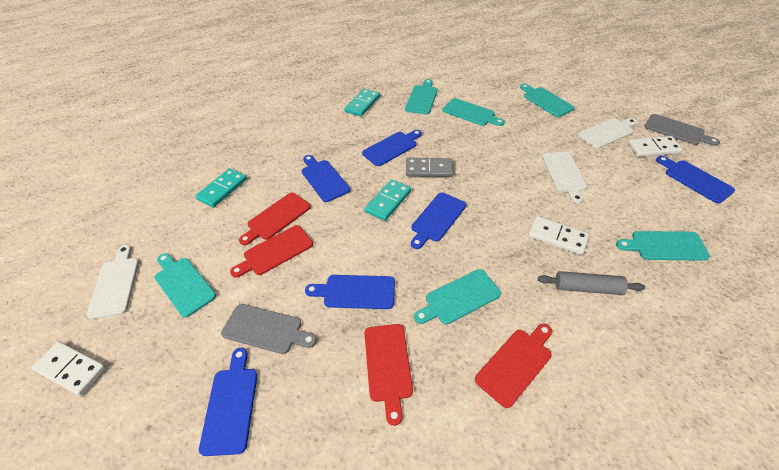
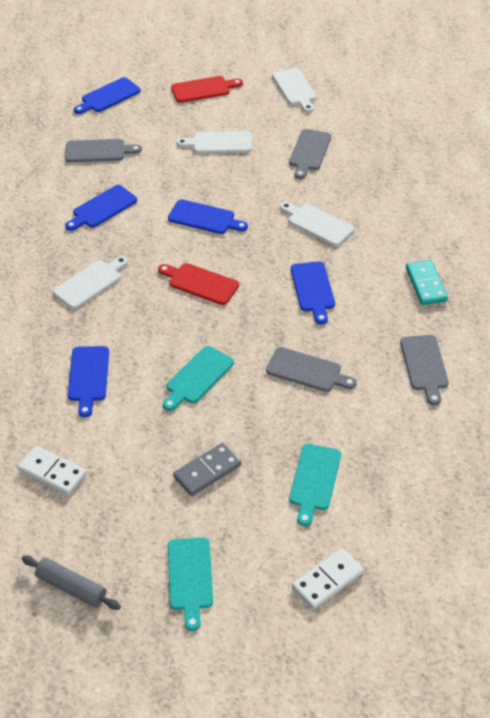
blue cutting board: 6 -> 5
grey cutting board: 2 -> 4
red cutting board: 4 -> 2
turquoise cutting board: 6 -> 3
turquoise domino: 3 -> 1
white cutting board: 3 -> 4
white domino: 3 -> 2

